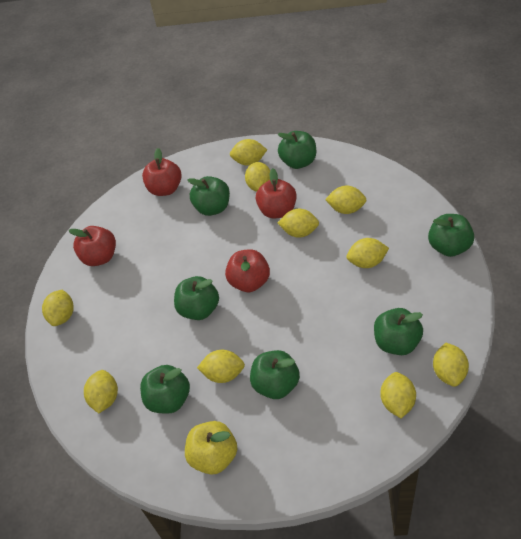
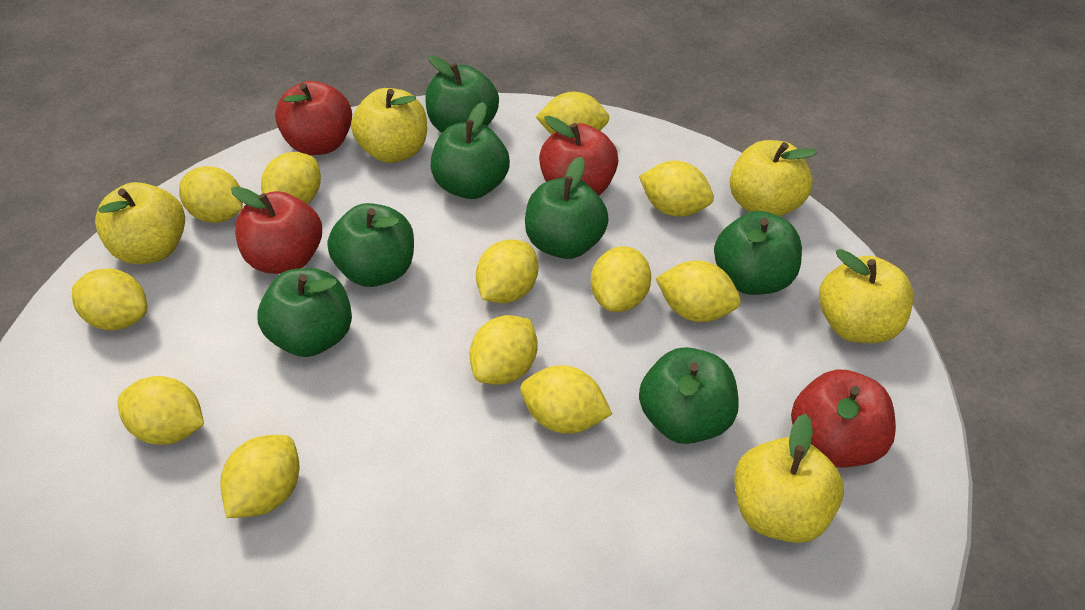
yellow apple: 1 -> 5
yellow lemon: 10 -> 12

